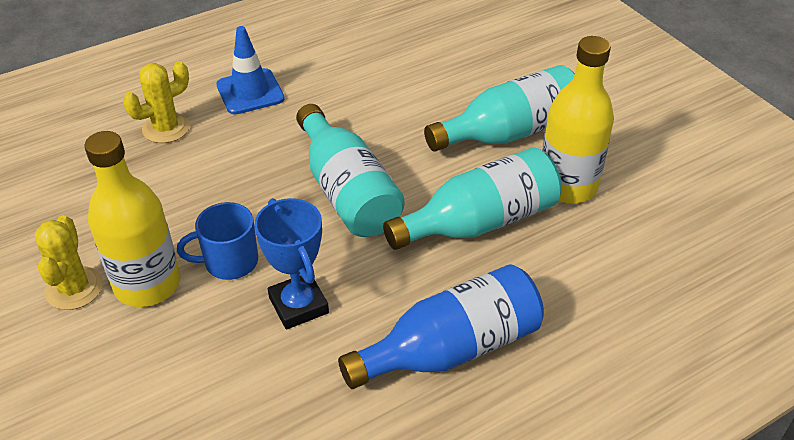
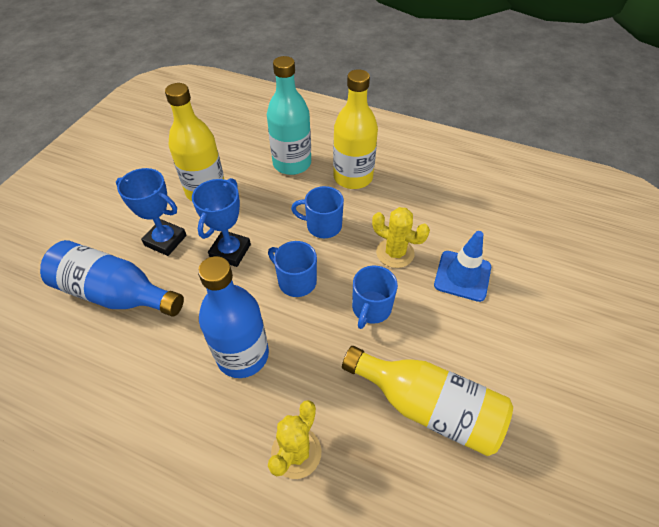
blue bottle: 1 -> 2
blue mug: 1 -> 3
blue trophy: 1 -> 2
turquoise bottle: 3 -> 1
yellow bottle: 2 -> 3

